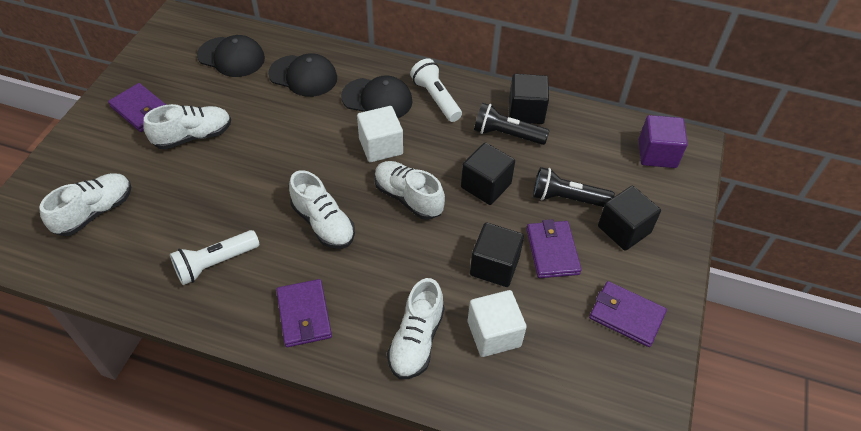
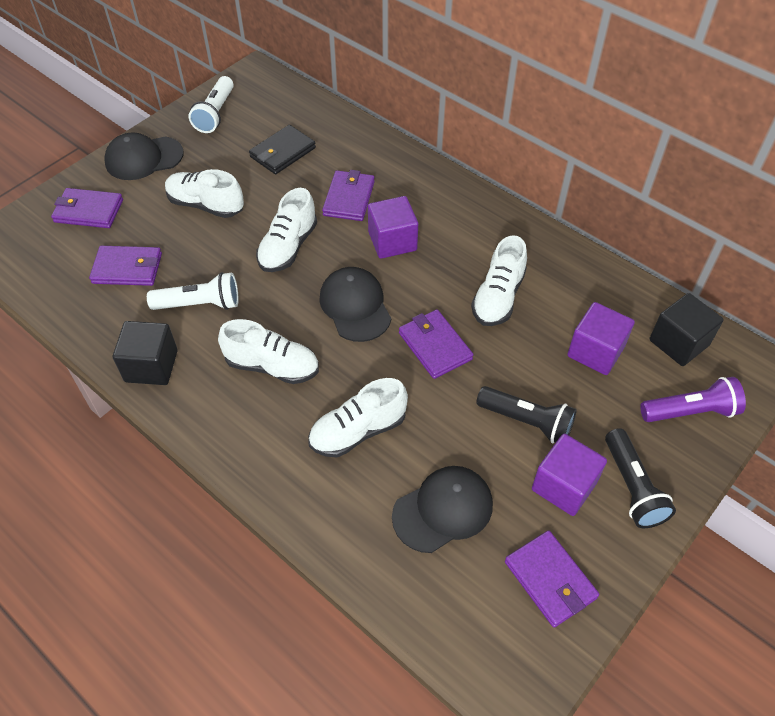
black cube: 4 -> 2
black wallet: 0 -> 1
purple cube: 1 -> 3
purple flashlight: 0 -> 1
purple wallet: 4 -> 5
white cube: 2 -> 0

